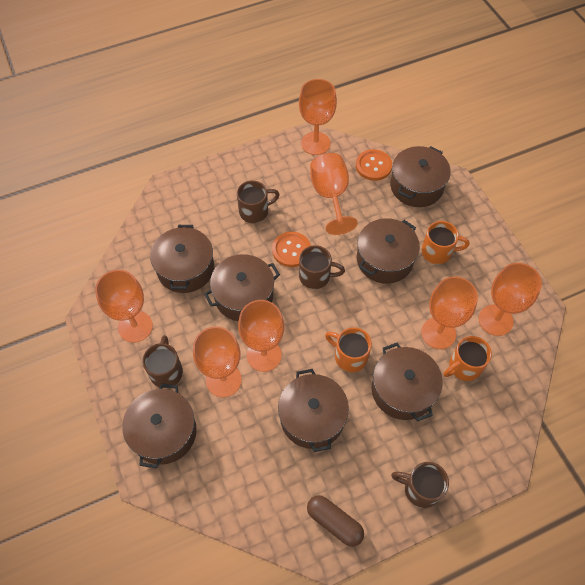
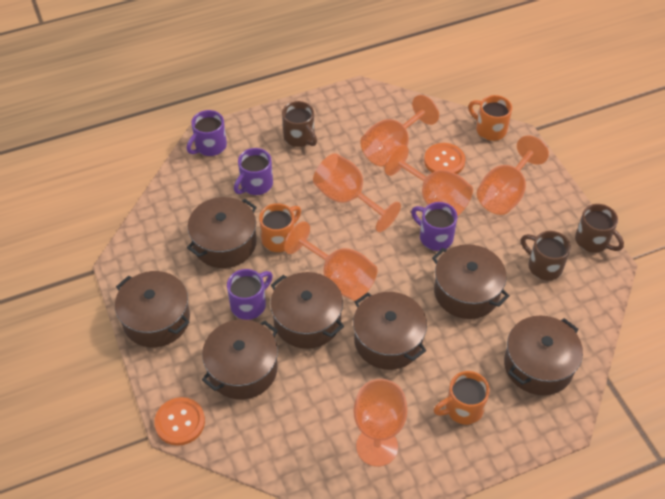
brown capsule: 1 -> 0
brown mug: 4 -> 3
orange goblet: 7 -> 6
purple mug: 0 -> 4

